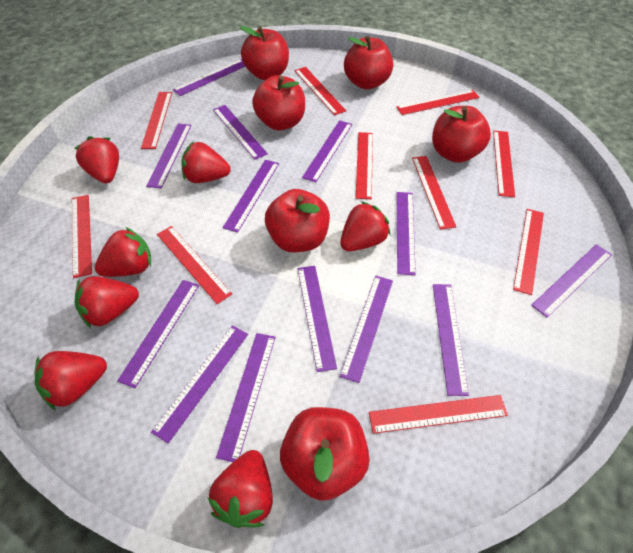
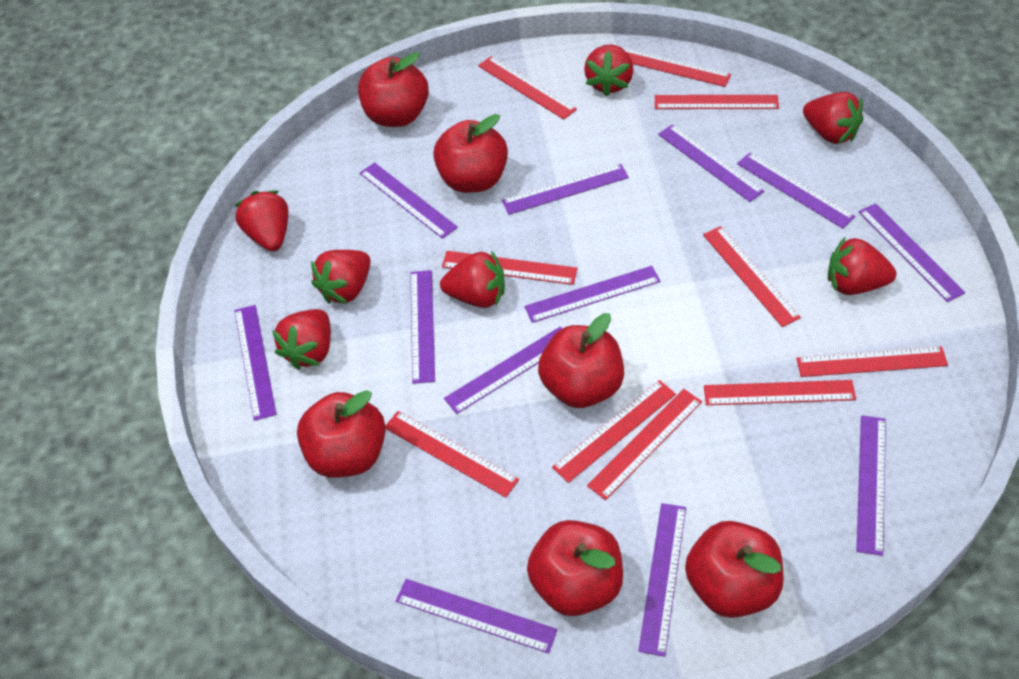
purple ruler: 13 -> 12

